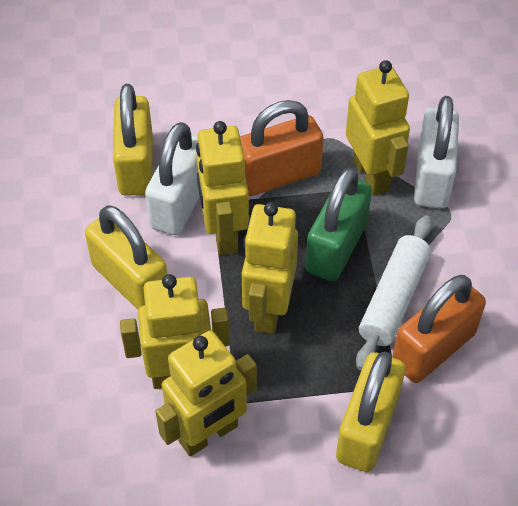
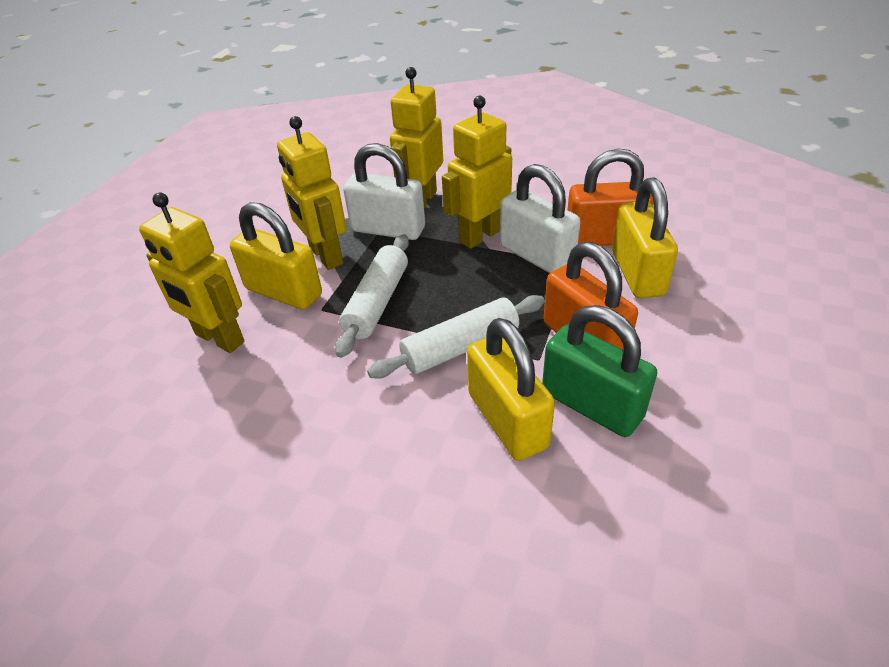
white rolling pin: 1 -> 2
yellow robot: 5 -> 4

